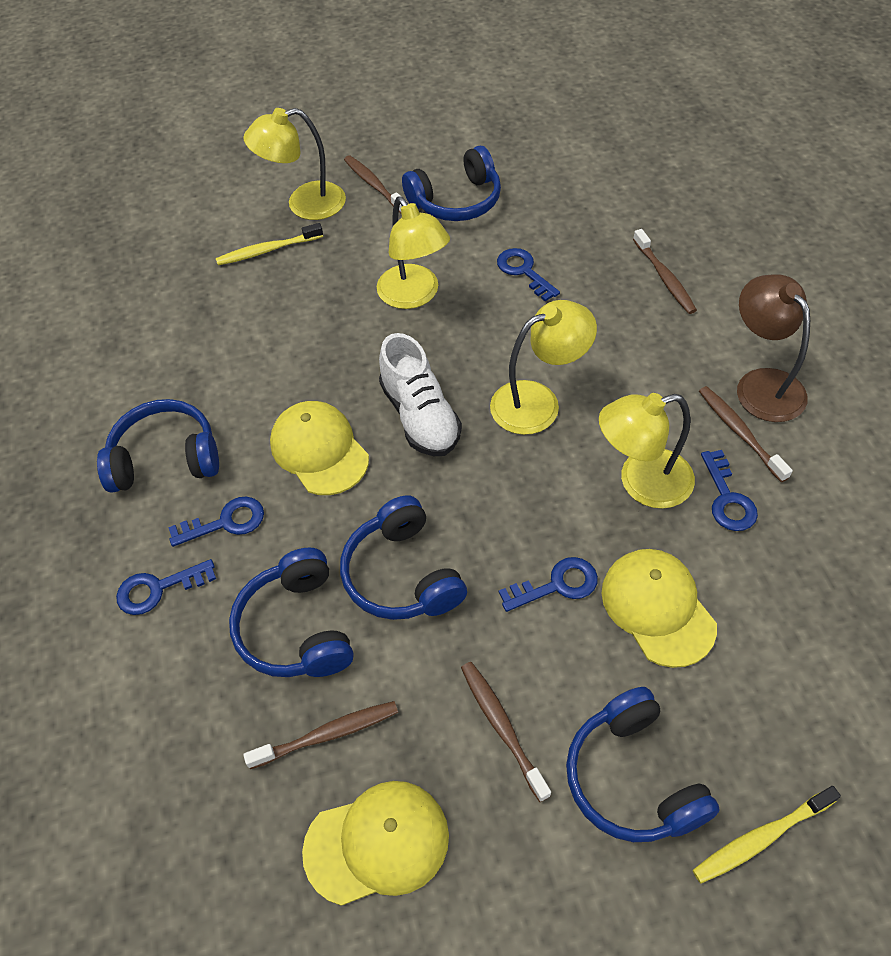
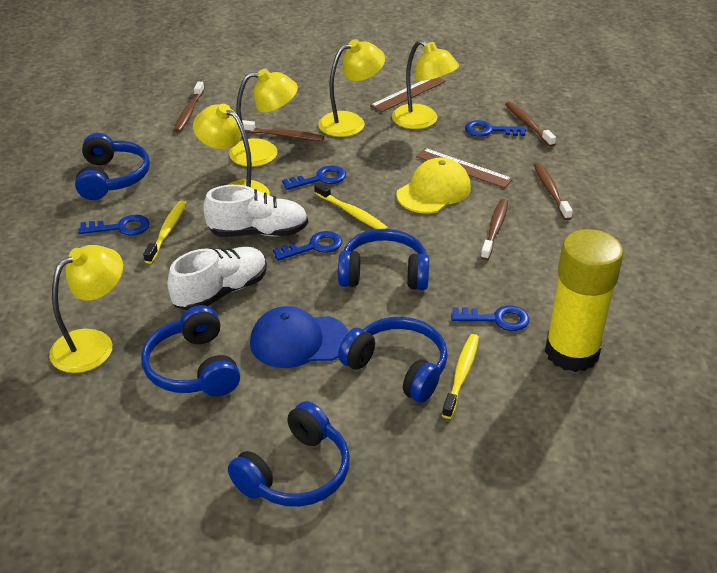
blue cap: 0 -> 1
brown lamp: 1 -> 0
brown ruler: 0 -> 2
white shoe: 1 -> 2
yellow cap: 3 -> 1
yellow glue stick: 0 -> 1
yellow lamp: 4 -> 5
yellow toothbrush: 2 -> 3

